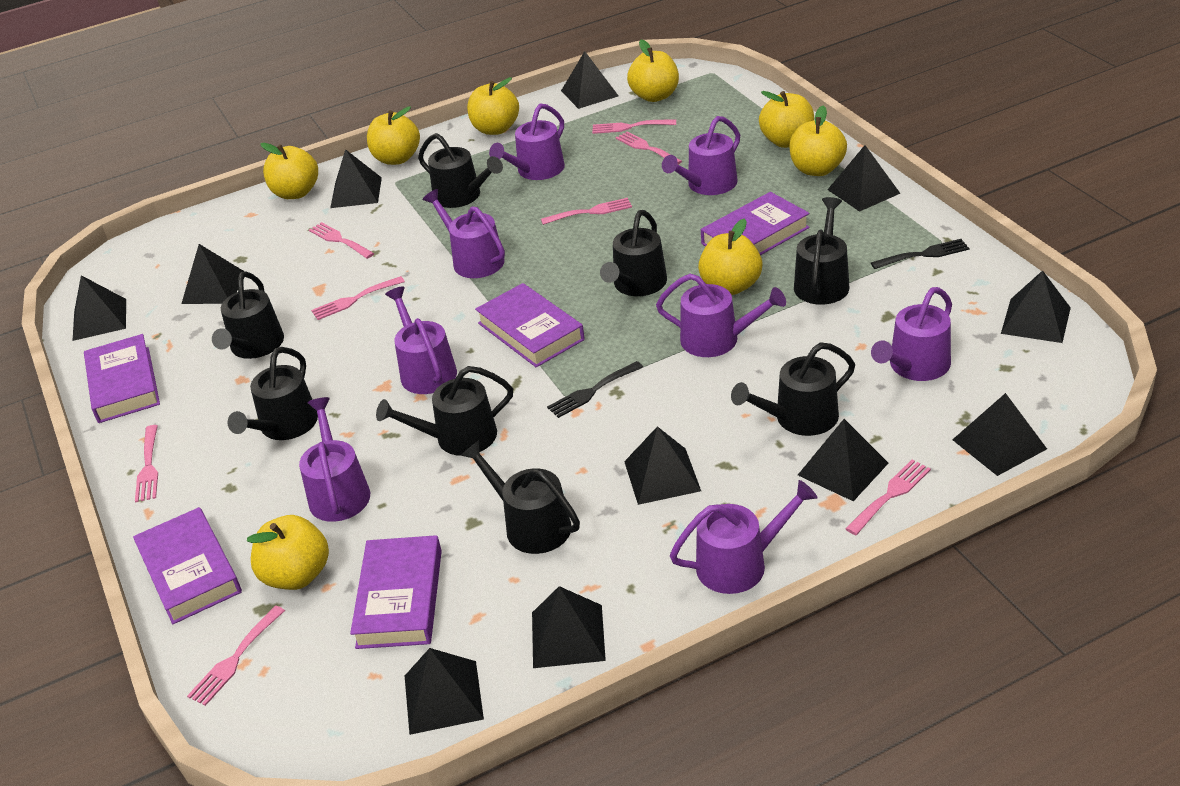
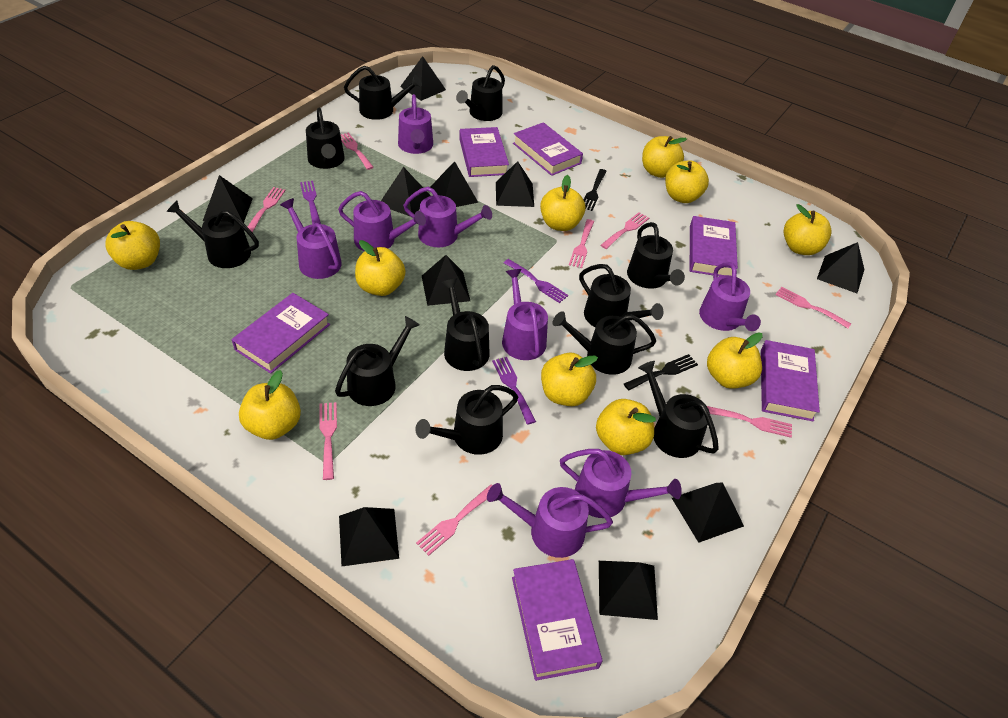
black pyramid: 11 -> 10
black watering can: 8 -> 11
purple book: 5 -> 6
purple fork: 0 -> 3
yellow apple: 8 -> 10

